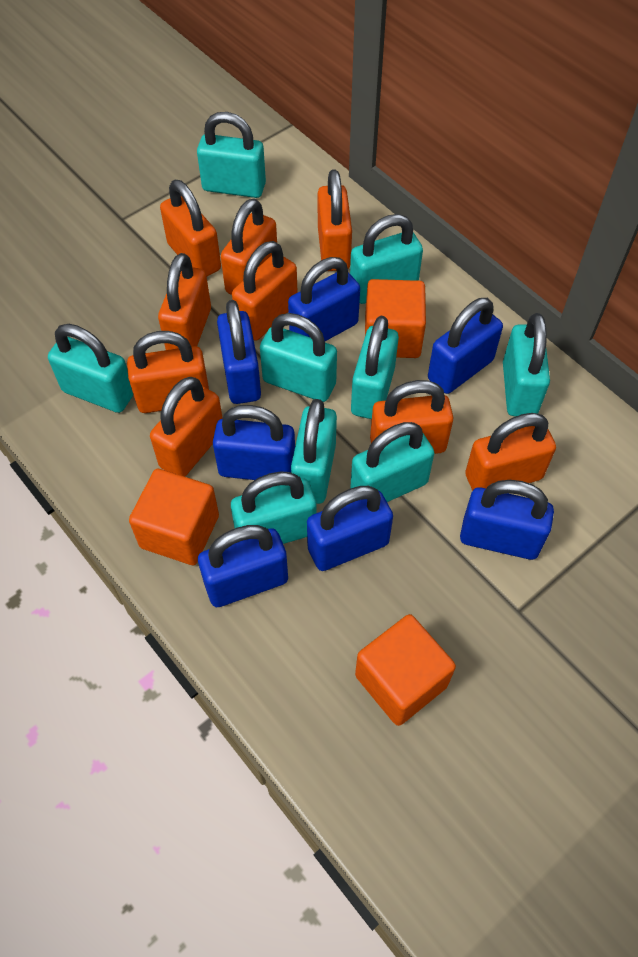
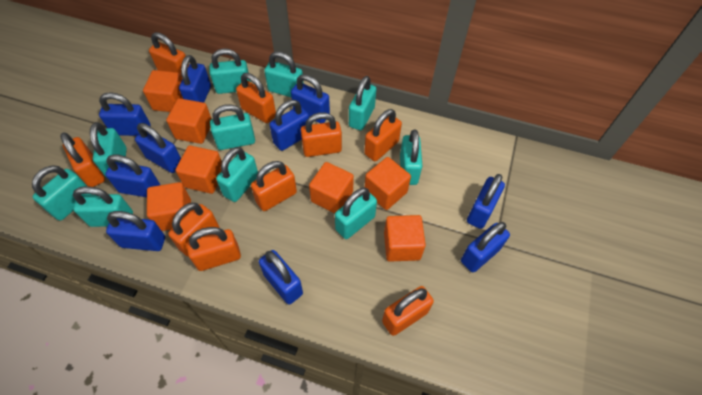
blue padlock: 7 -> 10
orange cube: 3 -> 7
turquoise padlock: 9 -> 10

